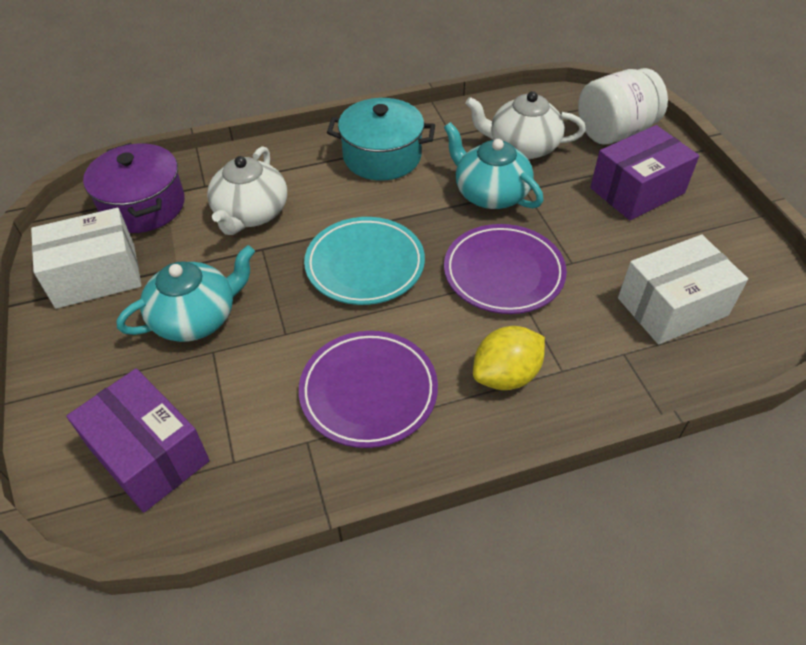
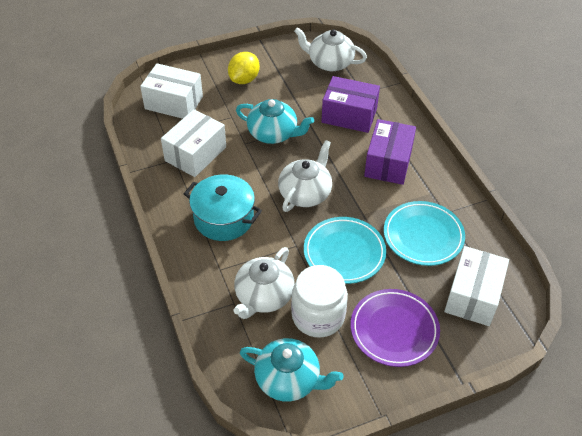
purple plate: 2 -> 1
purple pot: 1 -> 0
turquoise plate: 1 -> 2
white box: 2 -> 3
white teapot: 2 -> 3

